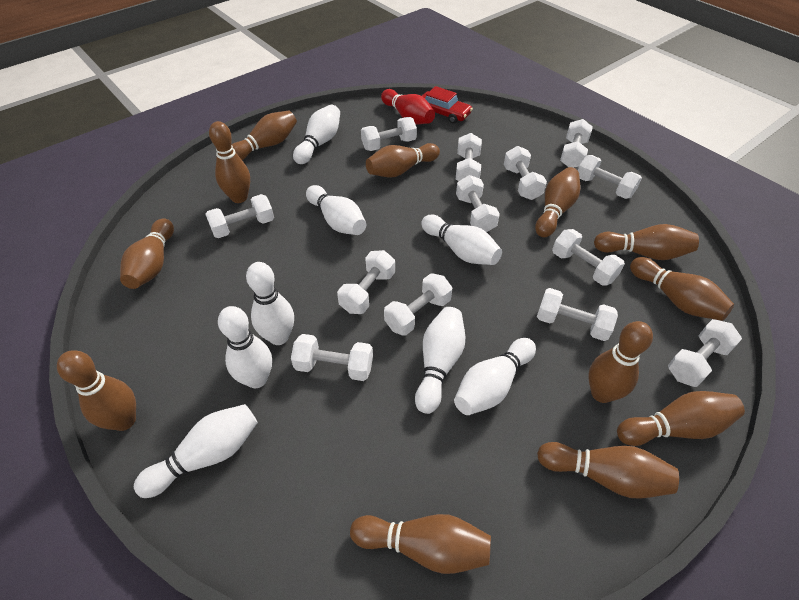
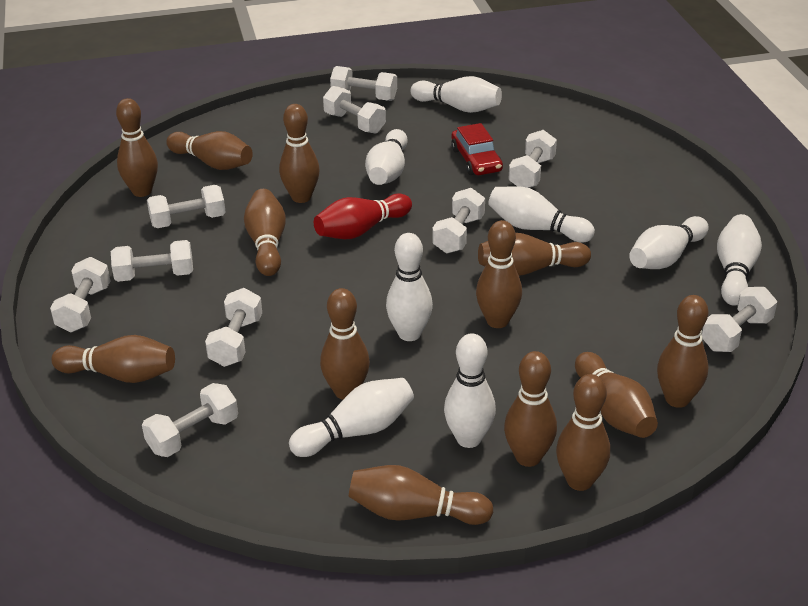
brown bowling pin: 12 -> 13
white dumbbell: 13 -> 10

